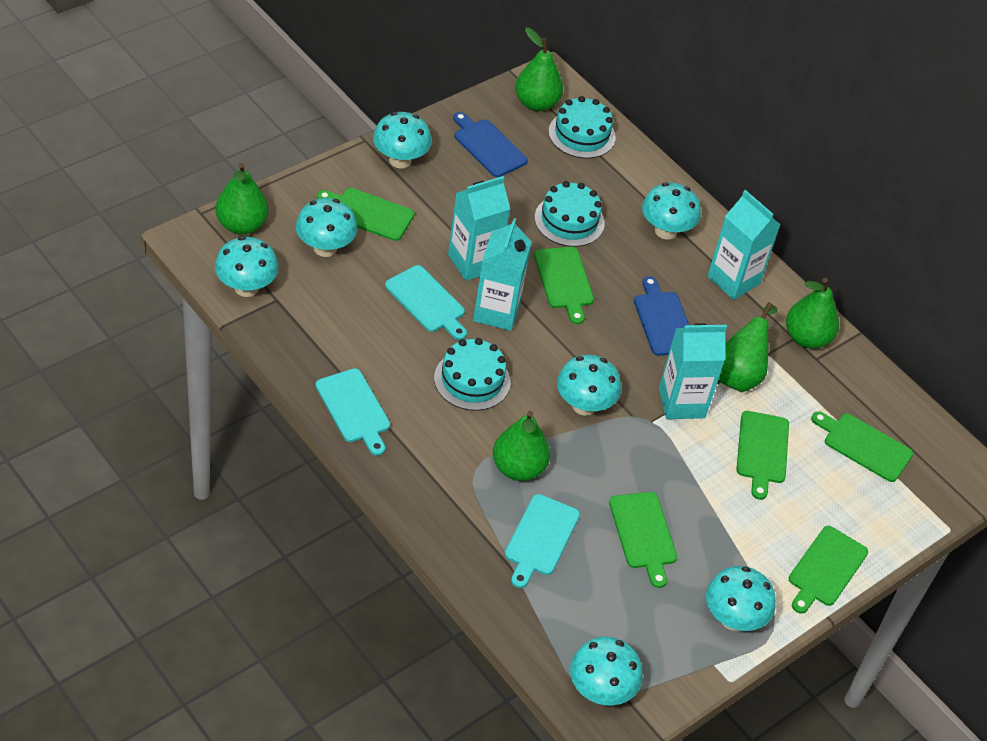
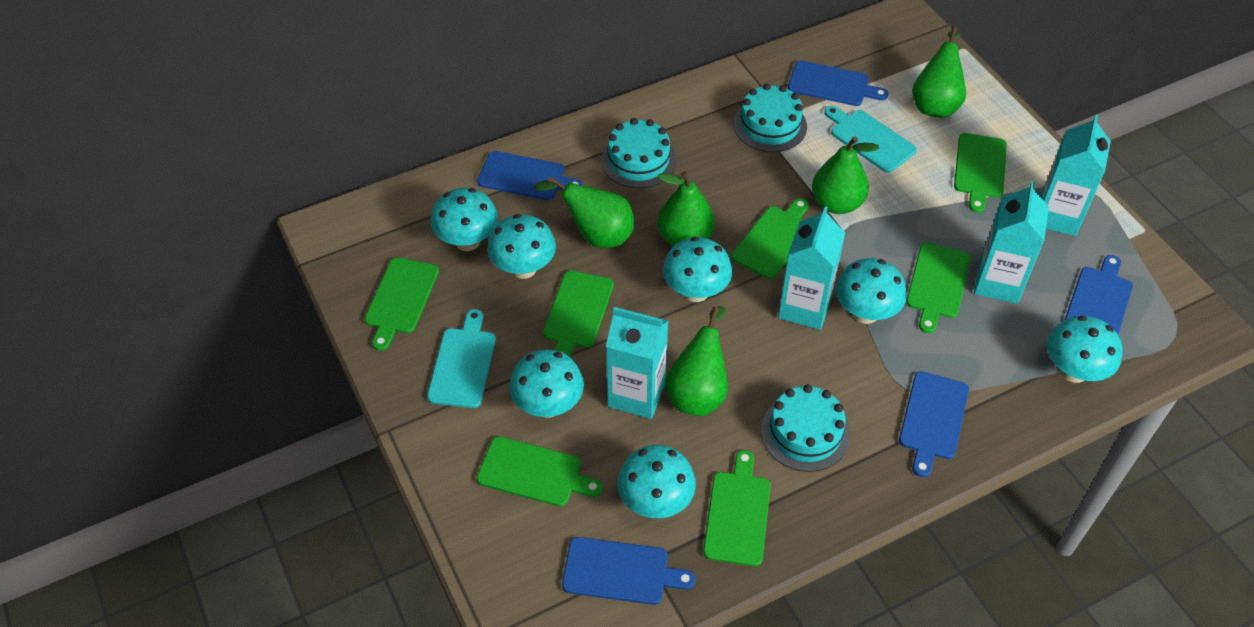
blue cutting board: 2 -> 5
green cutting board: 6 -> 7
turquoise cutting board: 3 -> 2

